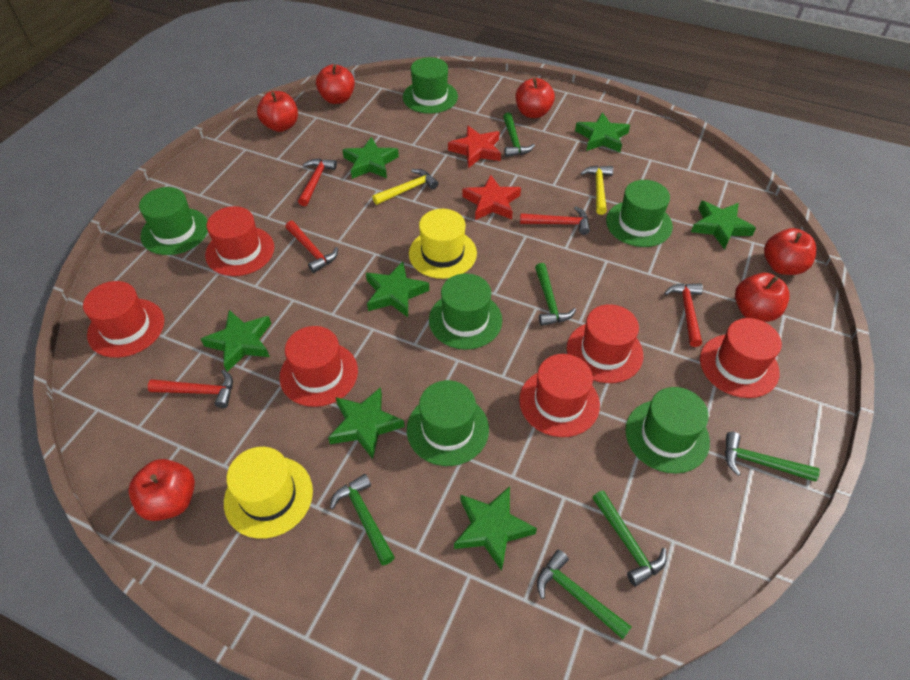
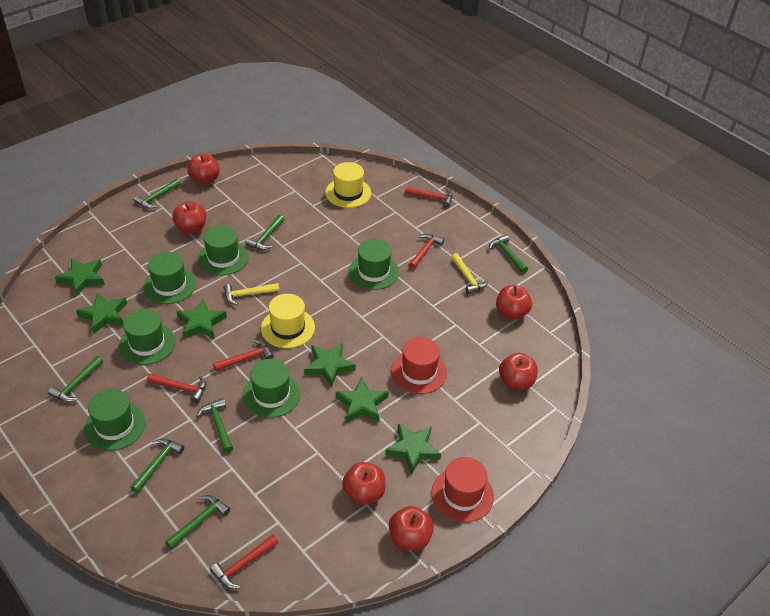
green hammer: 6 -> 7
green star: 7 -> 6
red hat: 6 -> 2
red star: 2 -> 0

